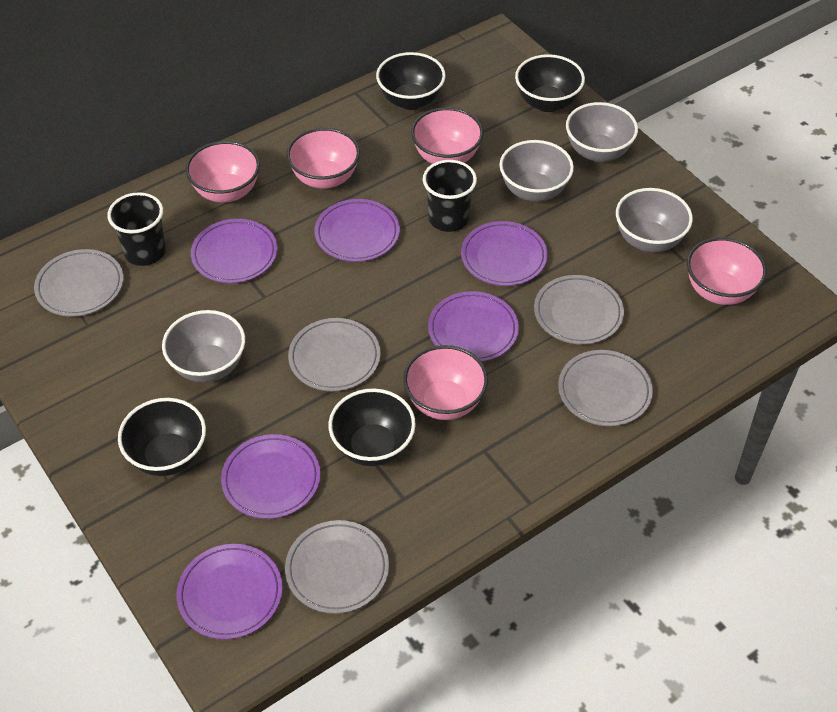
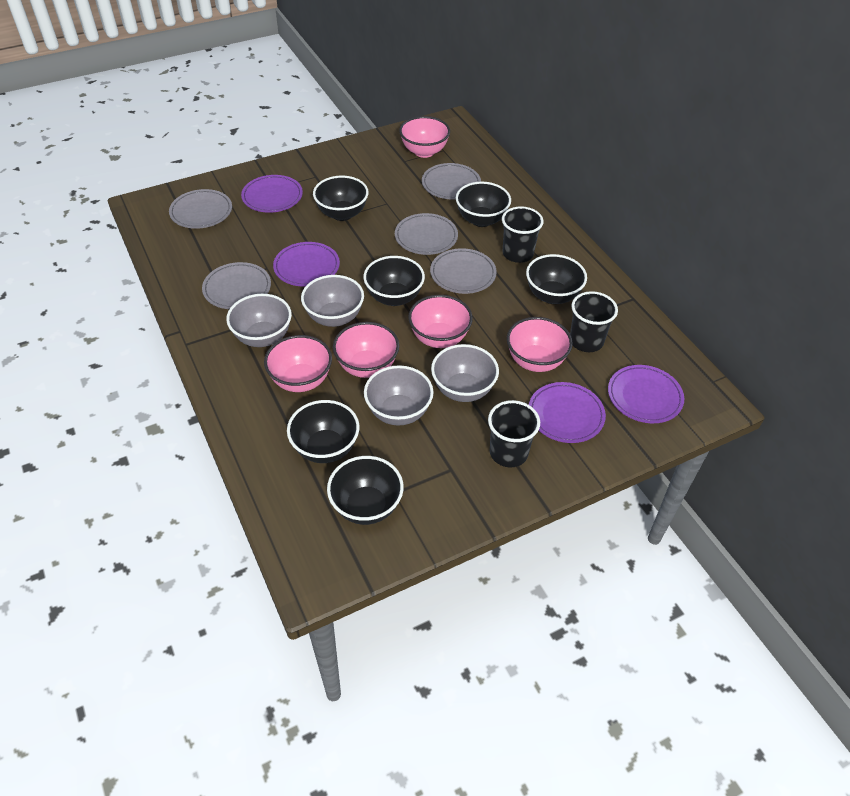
black bowl: 4 -> 6
black cup: 2 -> 3
purple plate: 6 -> 4

